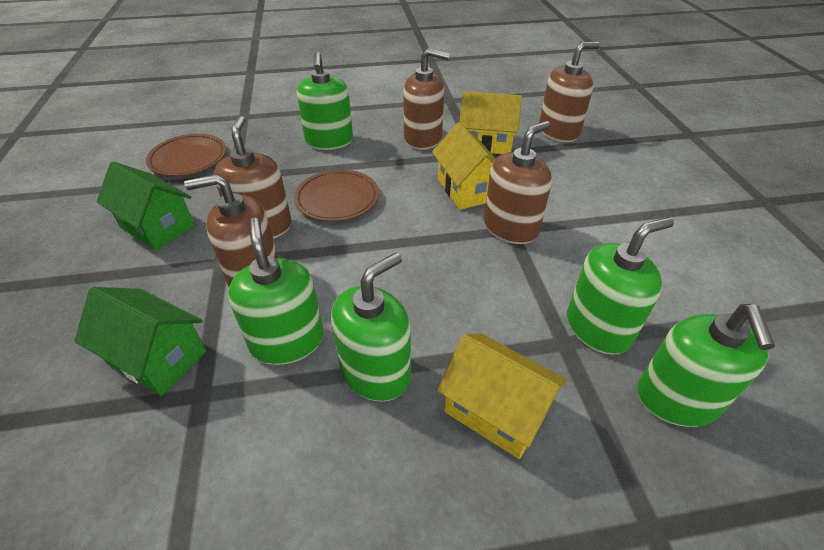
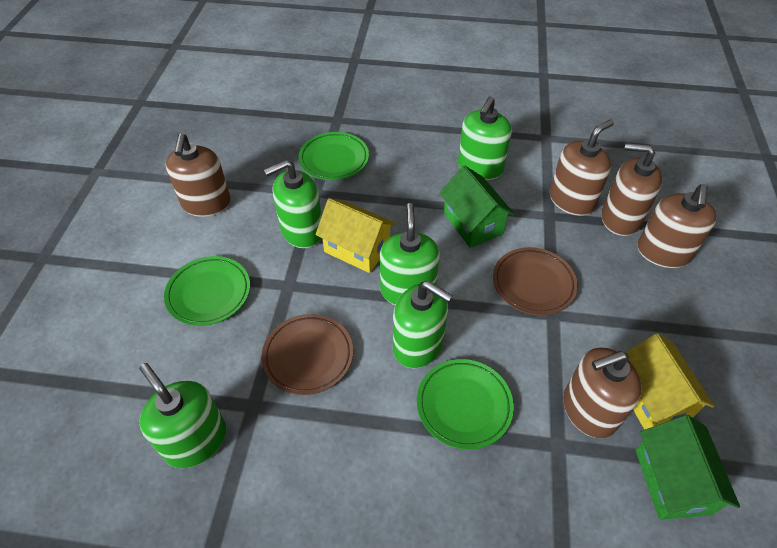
green plate: 0 -> 3
yellow house: 3 -> 2

